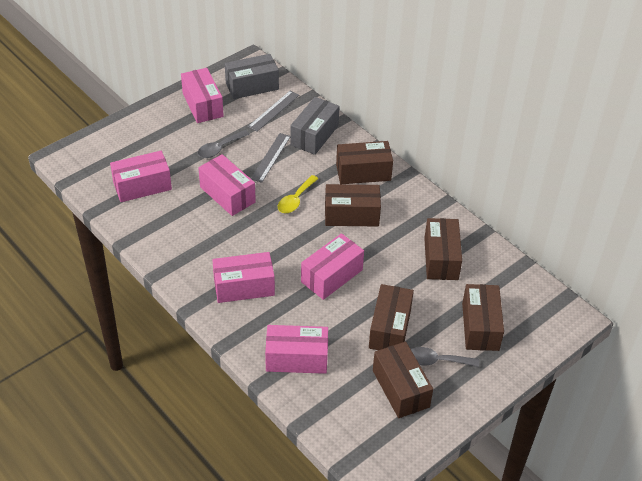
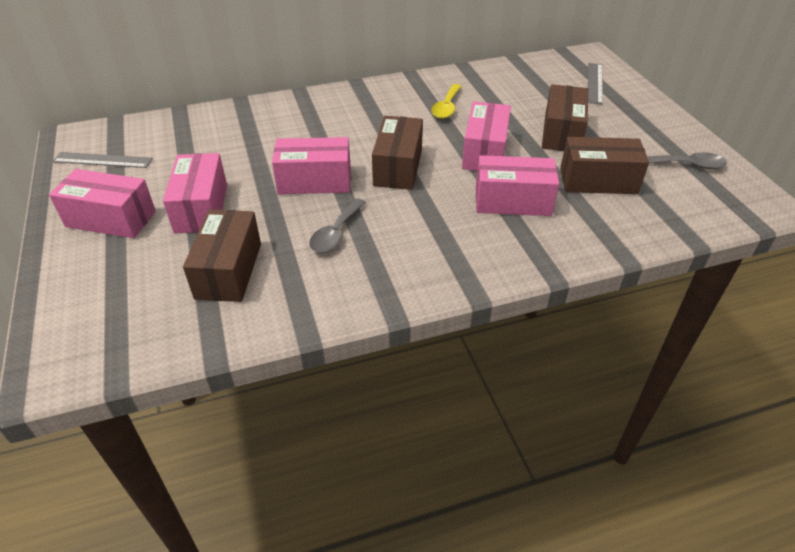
brown box: 6 -> 4
grey box: 2 -> 0
pink box: 6 -> 5

